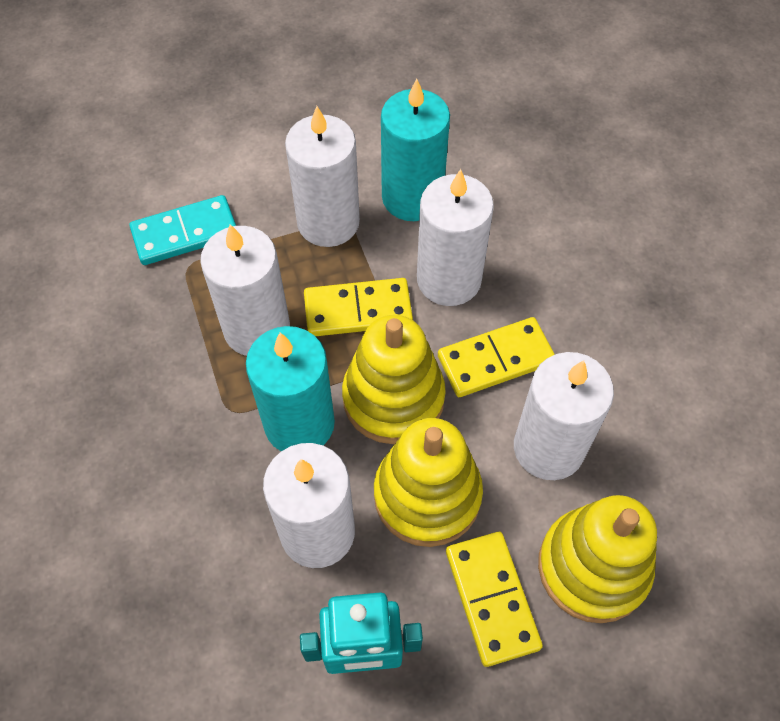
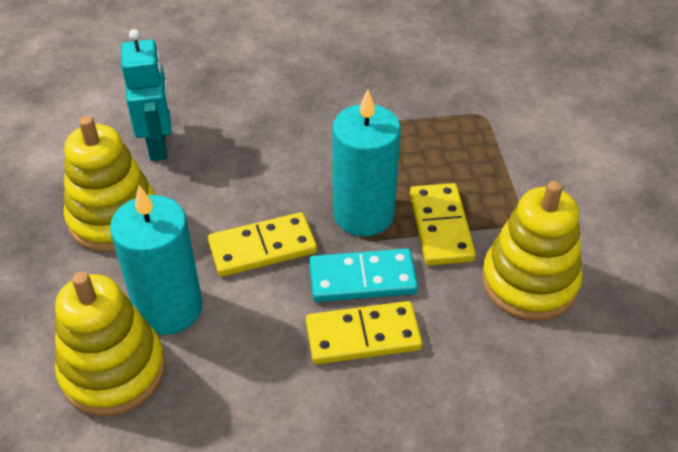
white candle: 5 -> 0

